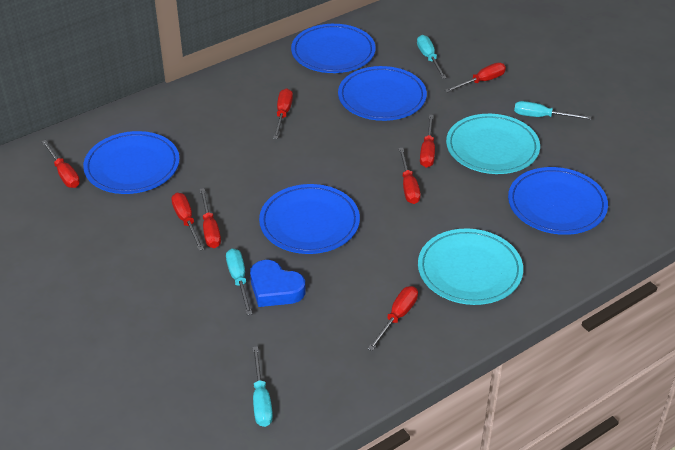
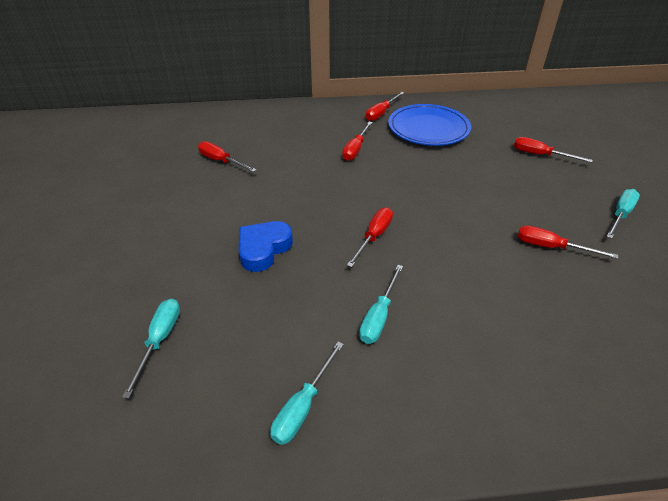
blue plate: 5 -> 1
red screwdriver: 8 -> 6
turquoise plate: 2 -> 0

